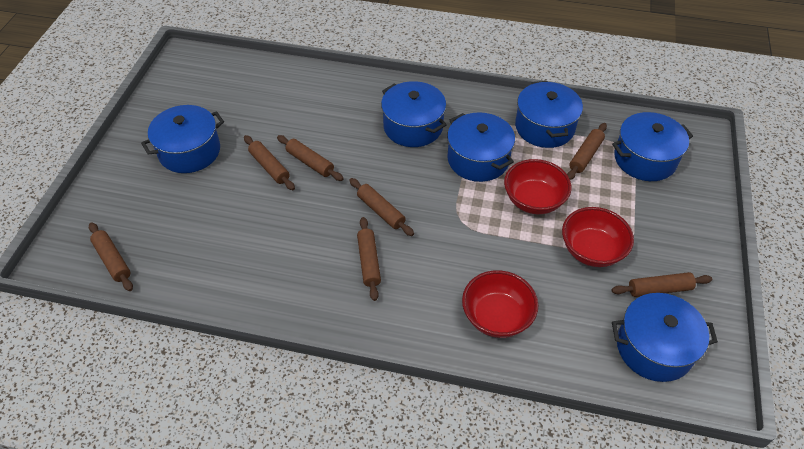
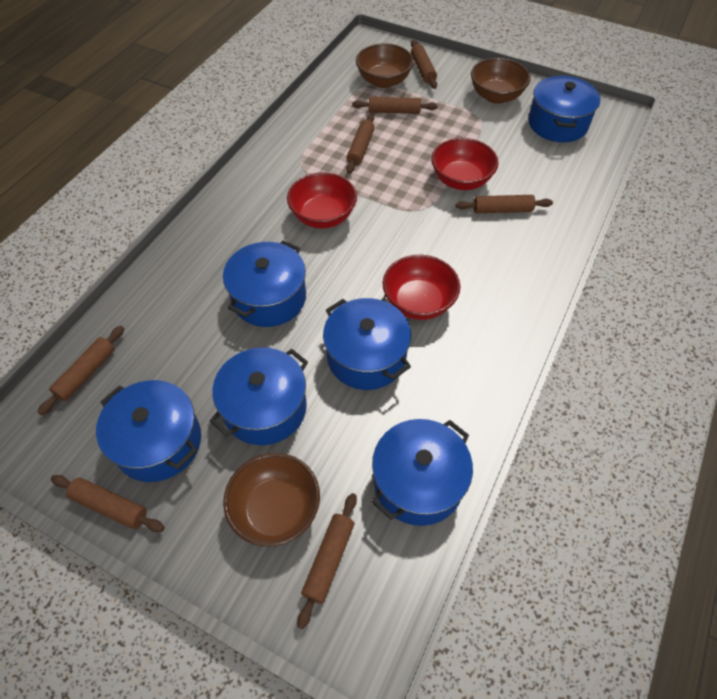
brown bowl: 0 -> 3

